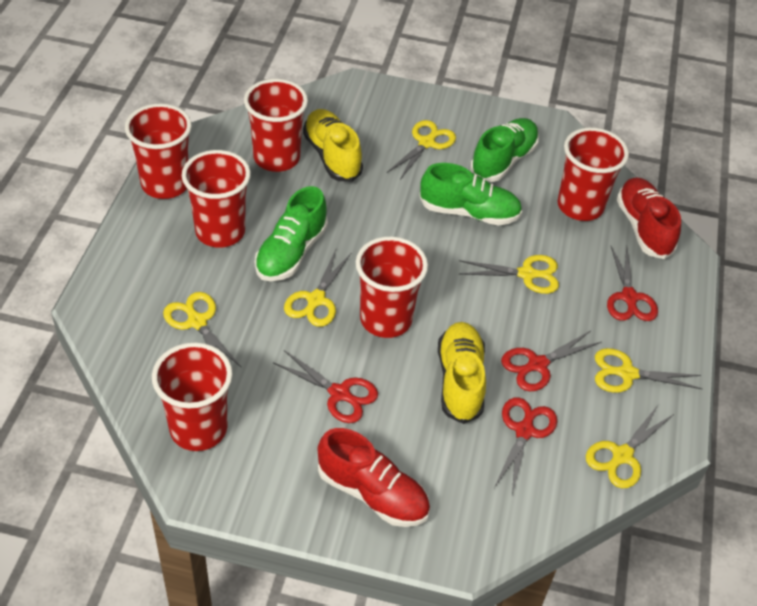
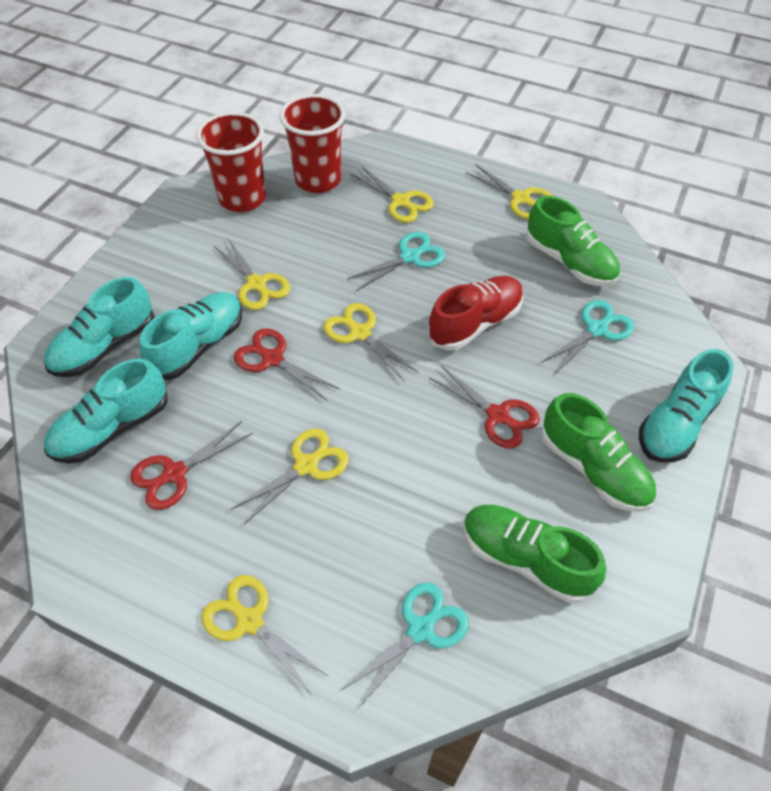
red cup: 6 -> 2
red scissors: 4 -> 3
red shoe: 2 -> 1
turquoise scissors: 0 -> 3
turquoise shoe: 0 -> 4
yellow shoe: 2 -> 0

